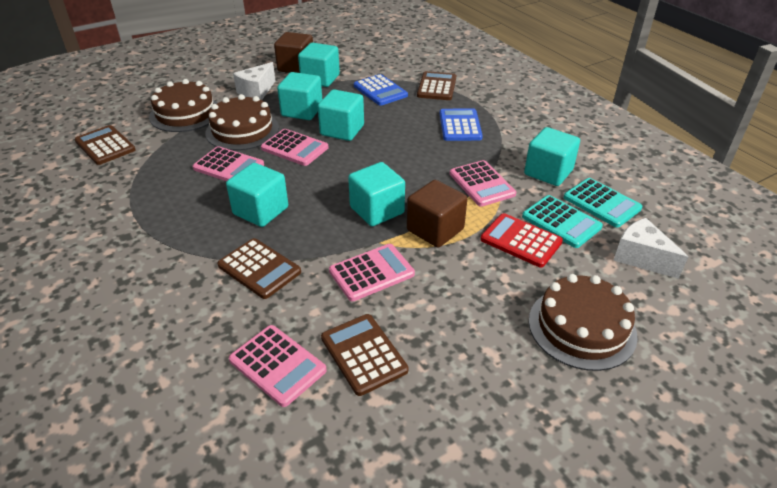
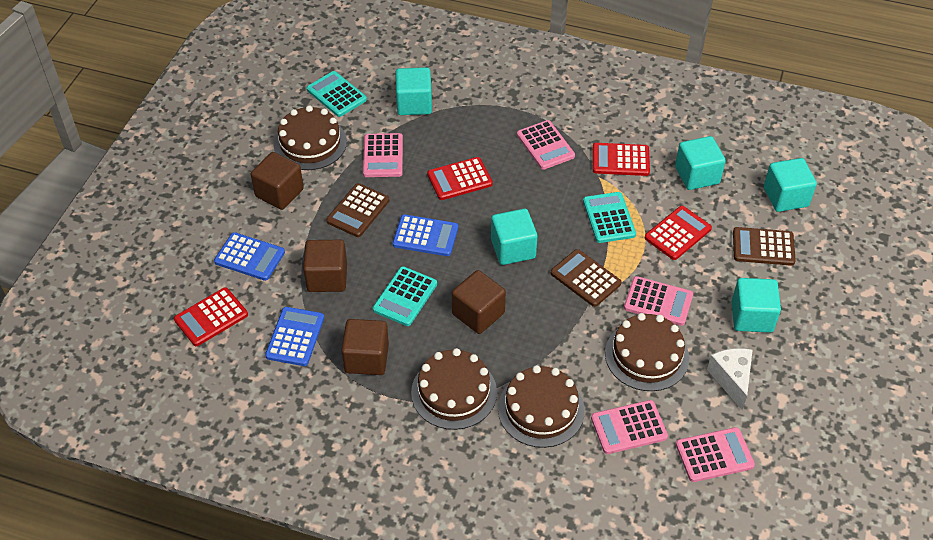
blue calculator: 2 -> 3
brown cake: 3 -> 4
brown calculator: 4 -> 3
brown cube: 2 -> 4
red calculator: 1 -> 4
turquoise calculator: 2 -> 3
turquoise cube: 6 -> 5
white cheese: 2 -> 1

